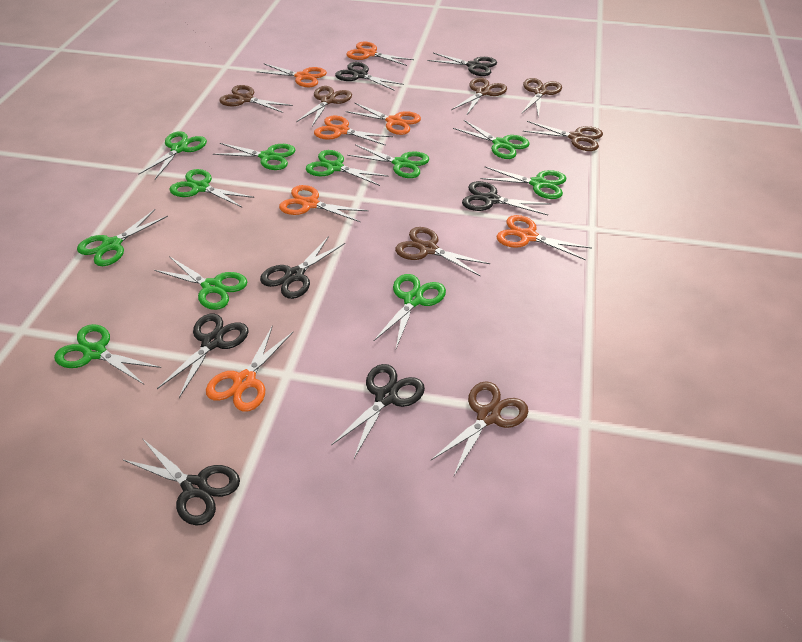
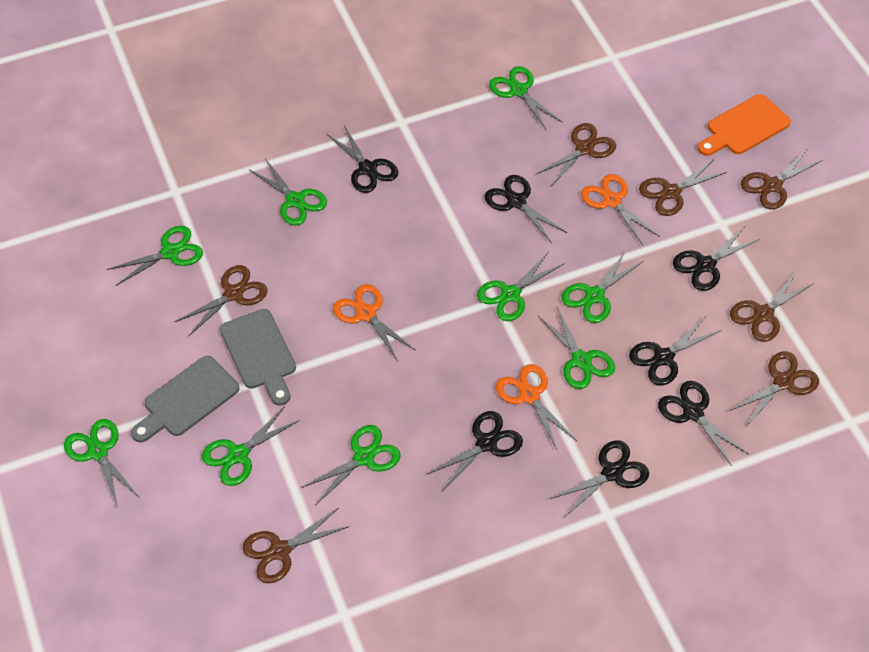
green scissors: 11 -> 9
grey cutting board: 0 -> 2
orange cutting board: 0 -> 1
orange scissors: 7 -> 3

